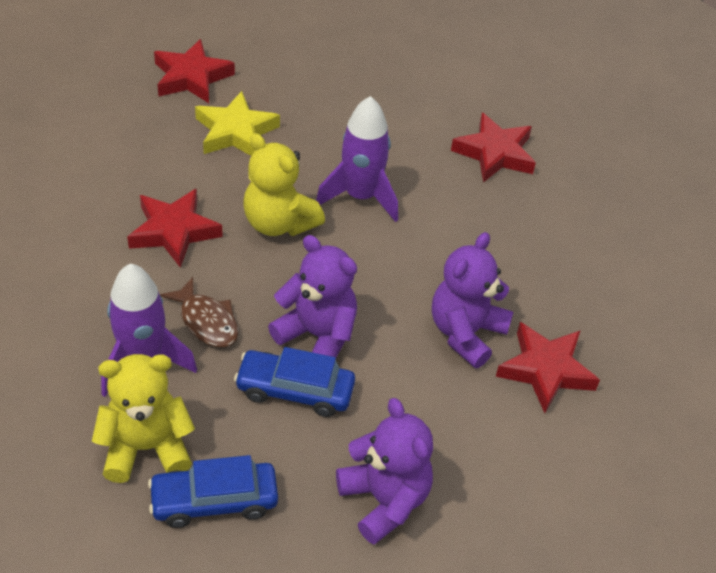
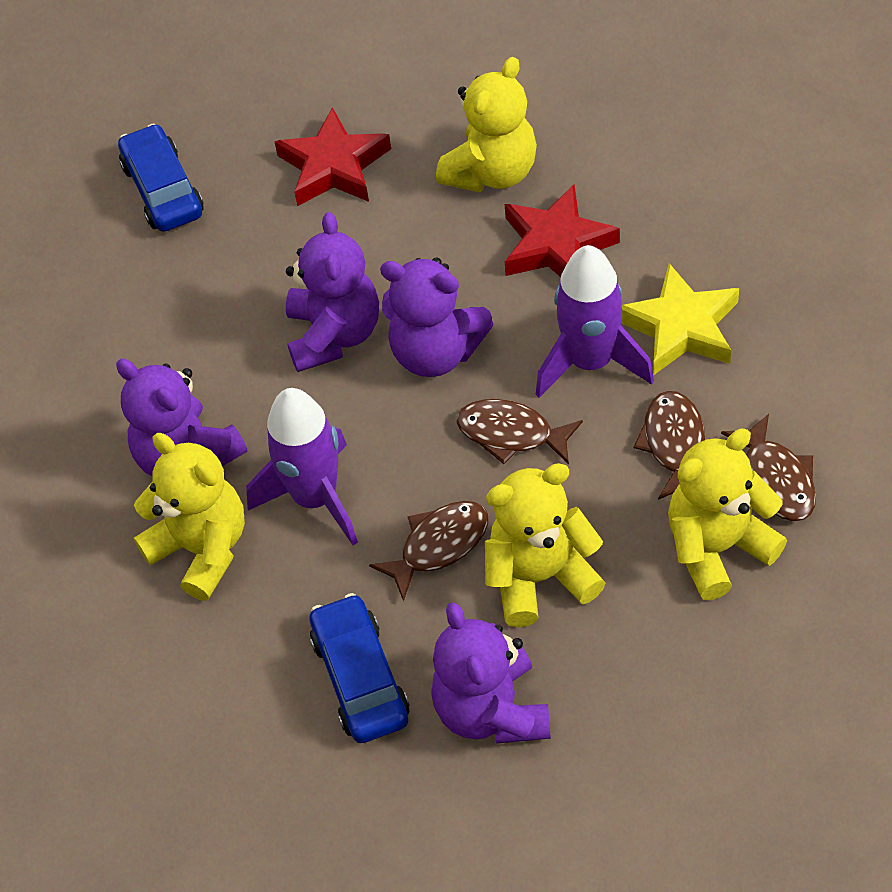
brown fish: 1 -> 4
purple teddy bear: 3 -> 4
red star: 4 -> 2
yellow teddy bear: 2 -> 4

